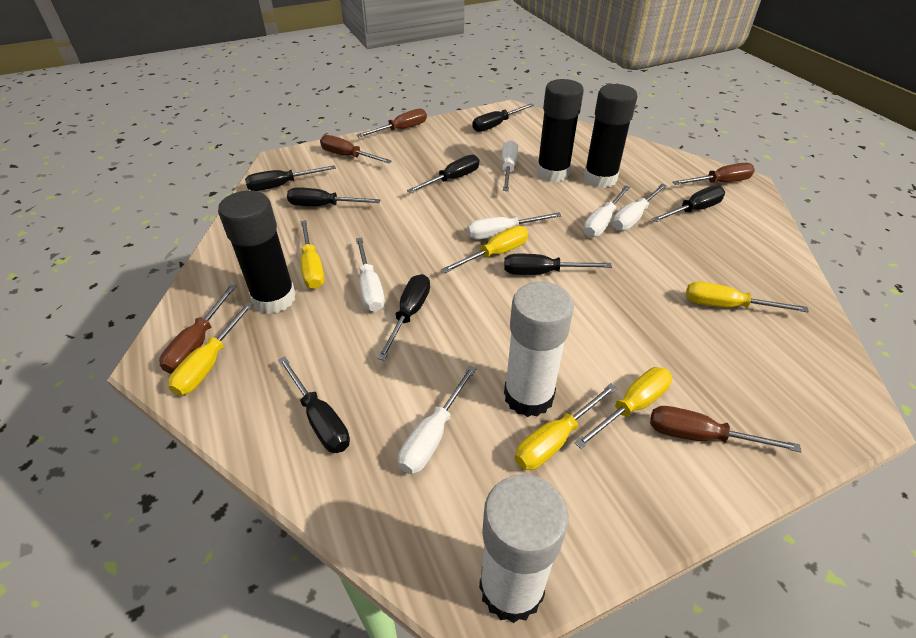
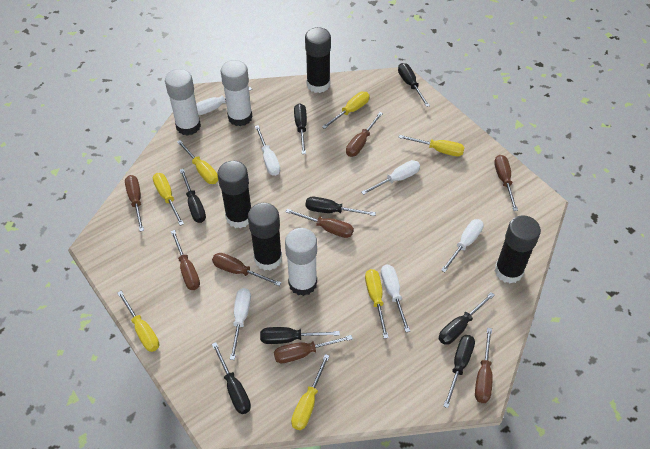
black glue stick: 3 -> 4
brown screwdriver: 5 -> 8
white glue stick: 2 -> 3
yellow screwdriver: 6 -> 7

